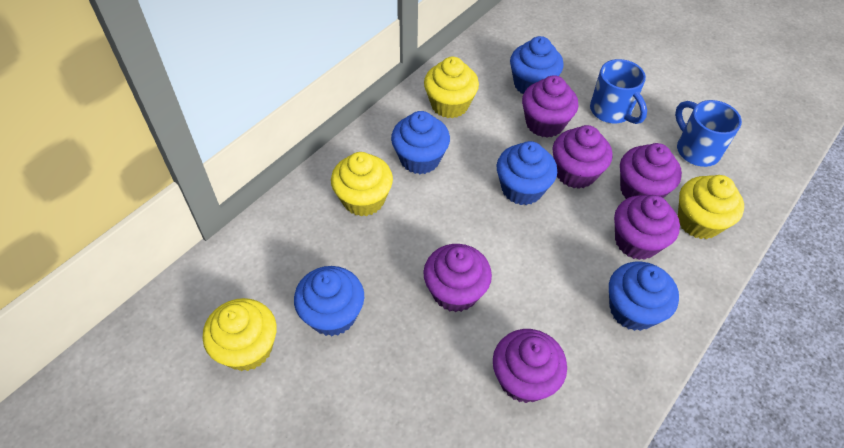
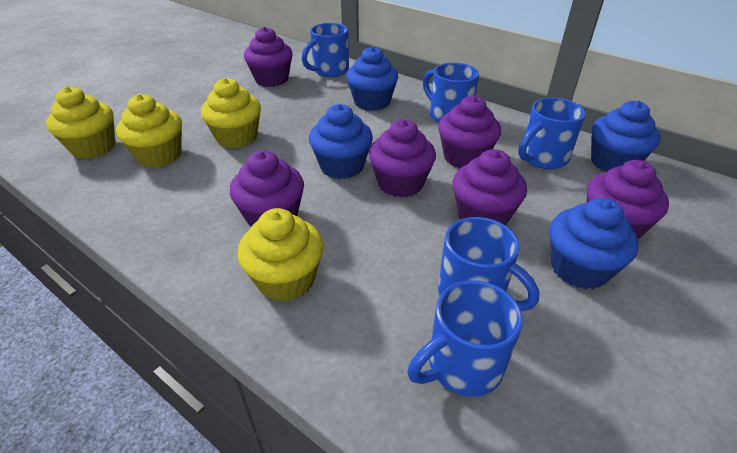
blue cupcake: 5 -> 4
blue mug: 2 -> 5

